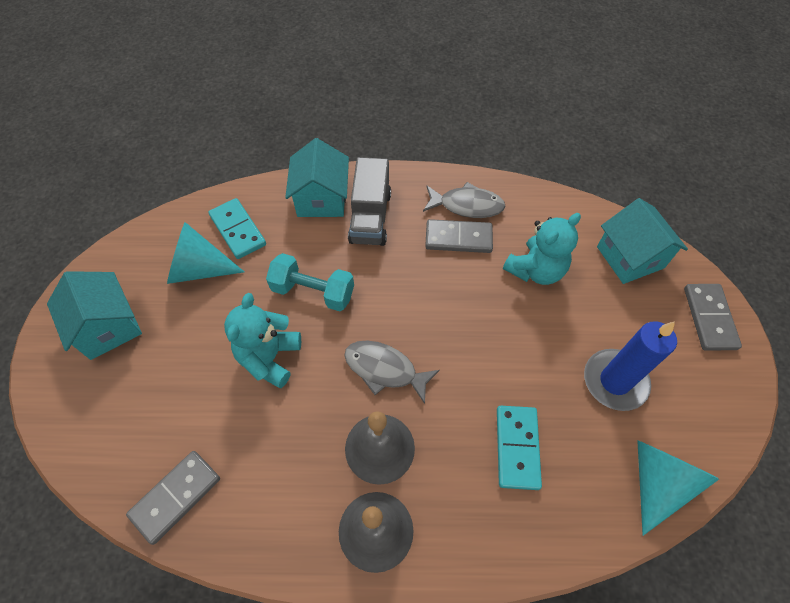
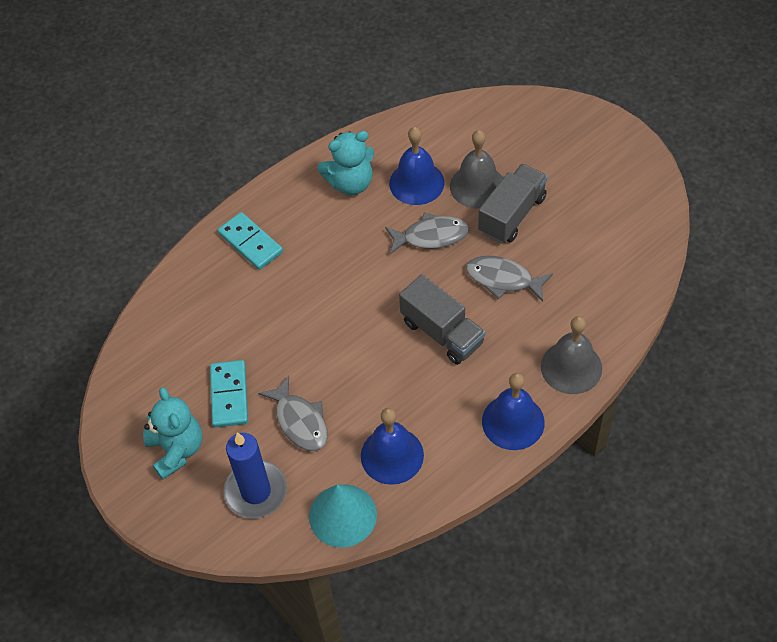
blue bell: 0 -> 3
grey domino: 3 -> 0
grey fish: 2 -> 3
grey truck: 1 -> 2
turquoise cone: 2 -> 1
turquoise dumbbell: 1 -> 0
turquoise house: 3 -> 0

